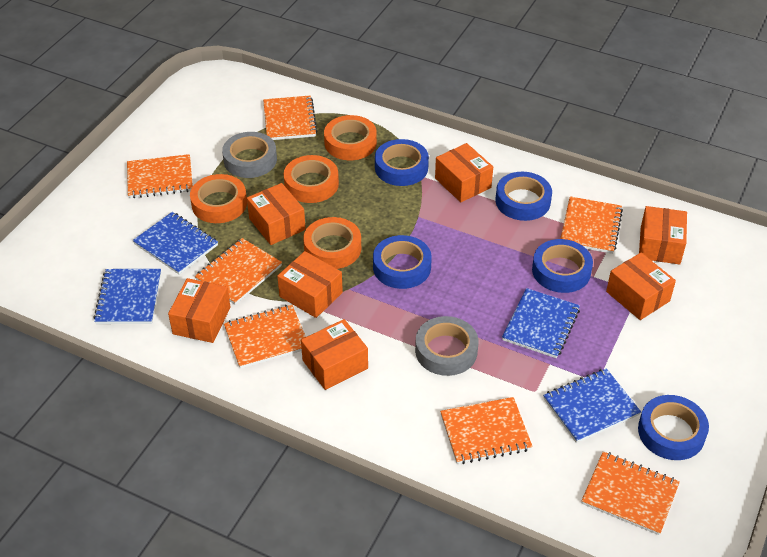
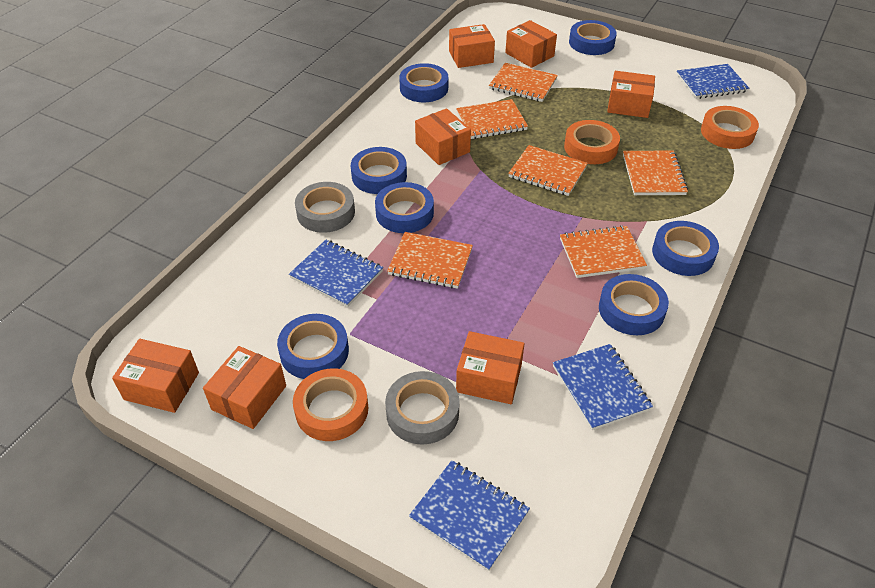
blue tape: 5 -> 7
orange notebook: 7 -> 6
orange tape: 4 -> 3

